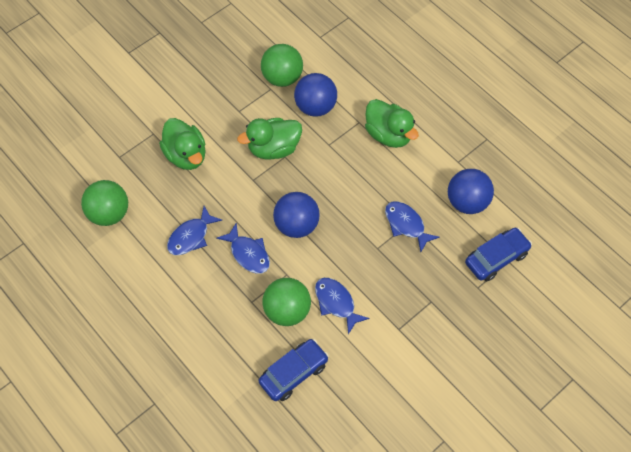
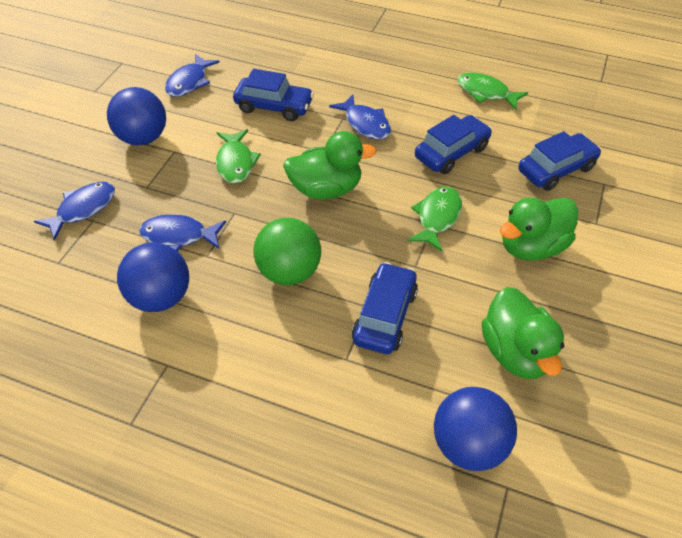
blue car: 2 -> 4
green ball: 3 -> 1
green fish: 0 -> 3

